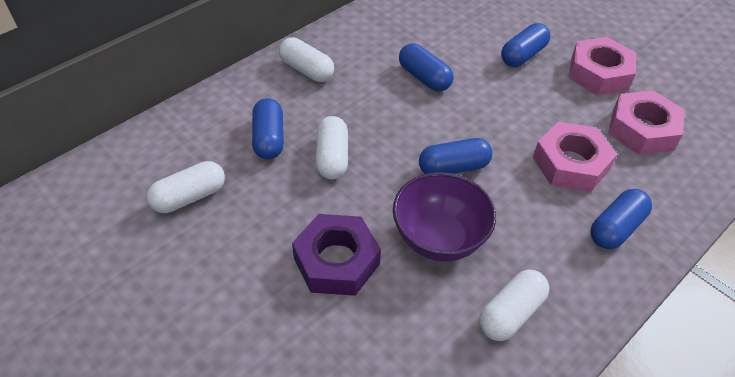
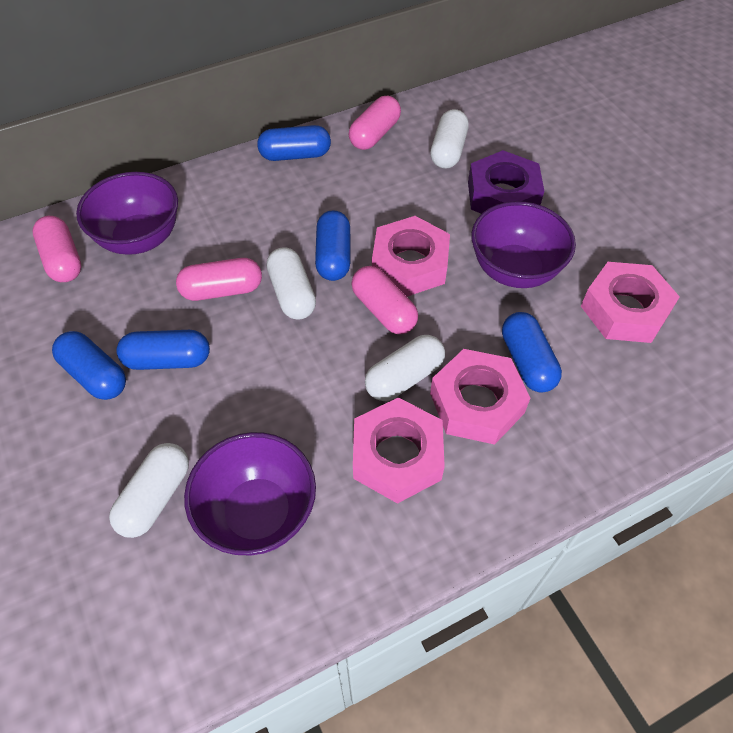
pink capsule: 0 -> 4
pink nut: 3 -> 4
purple bowl: 1 -> 3

